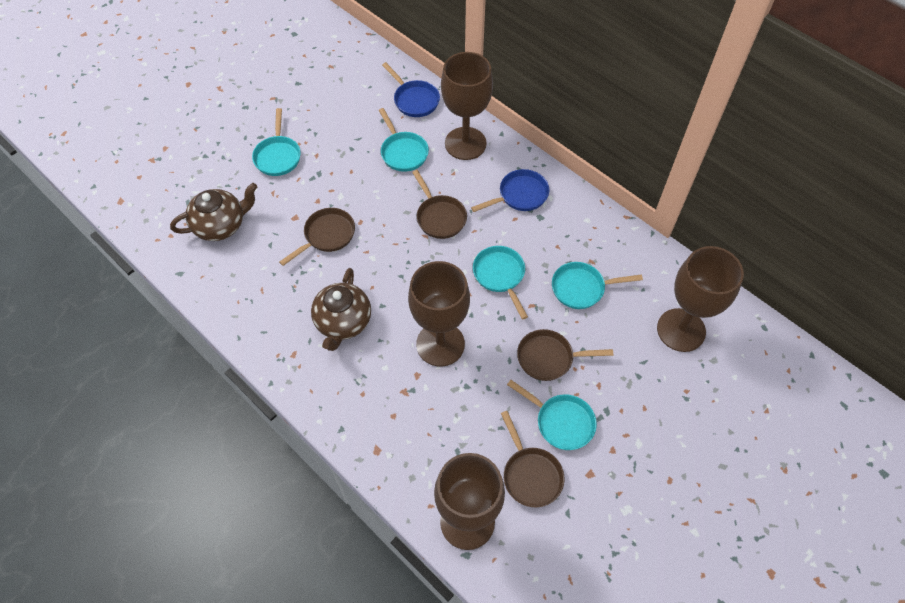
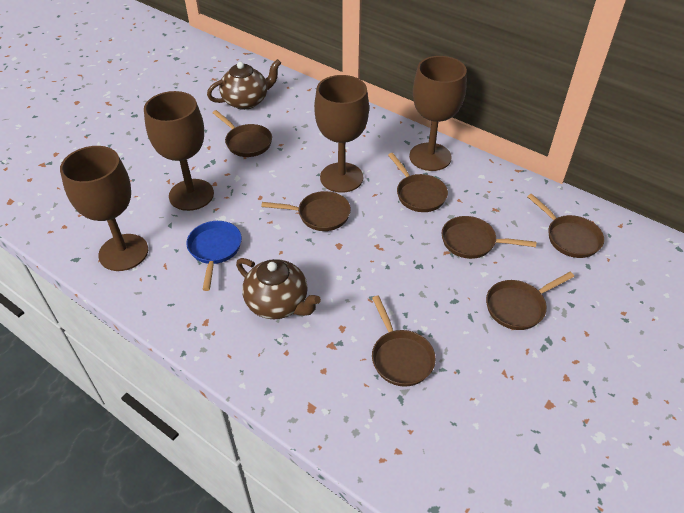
blue pan: 2 -> 1
brown pan: 4 -> 7
turquoise pan: 5 -> 0

